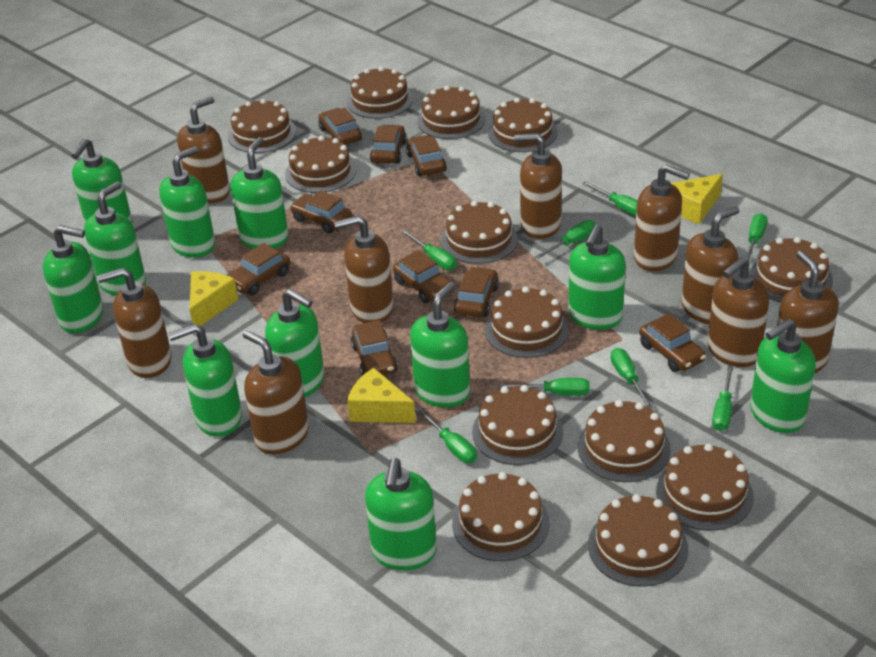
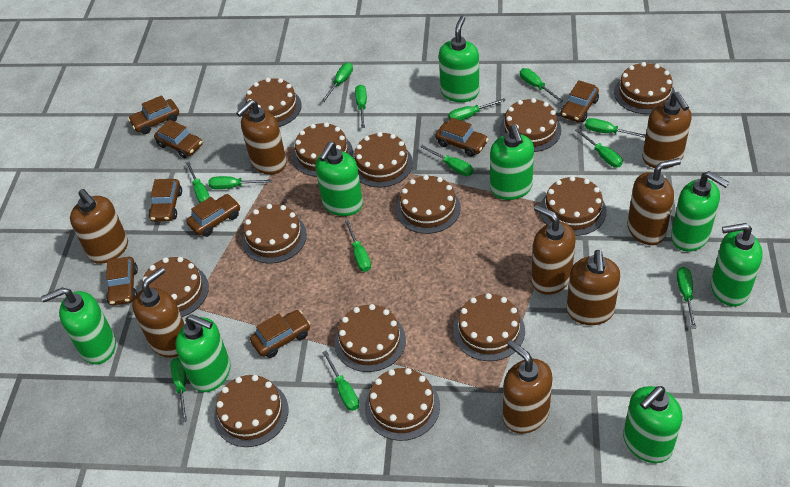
brown car: 9 -> 8
brown soap dispenser: 9 -> 8
green screwdriver: 8 -> 13
green soap dispenser: 11 -> 8
yellow cheese: 3 -> 0

